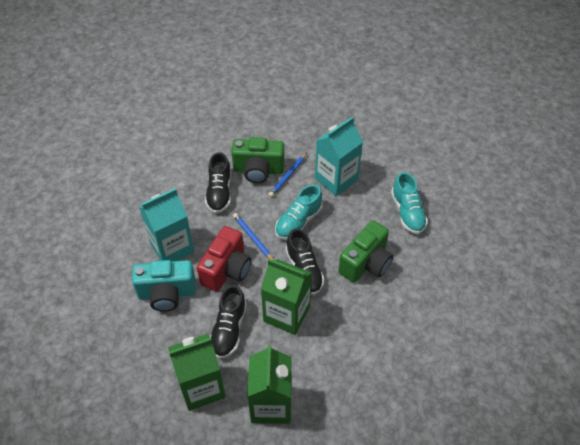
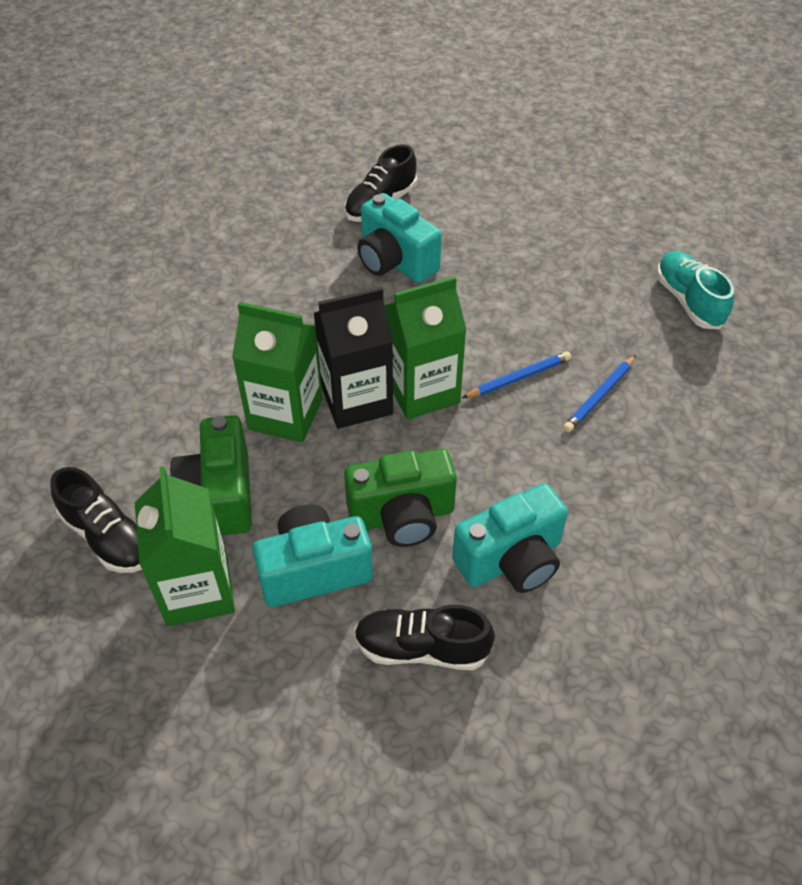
black carton: 0 -> 1
red camera: 1 -> 0
turquoise camera: 1 -> 3
turquoise carton: 2 -> 0
turquoise shoe: 2 -> 1

